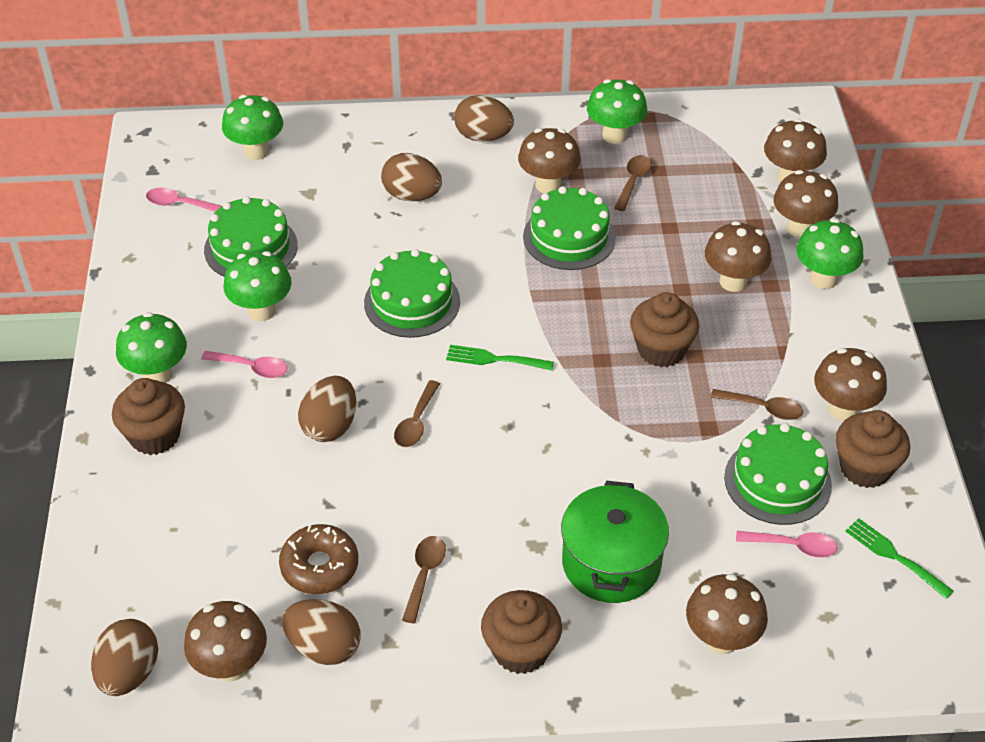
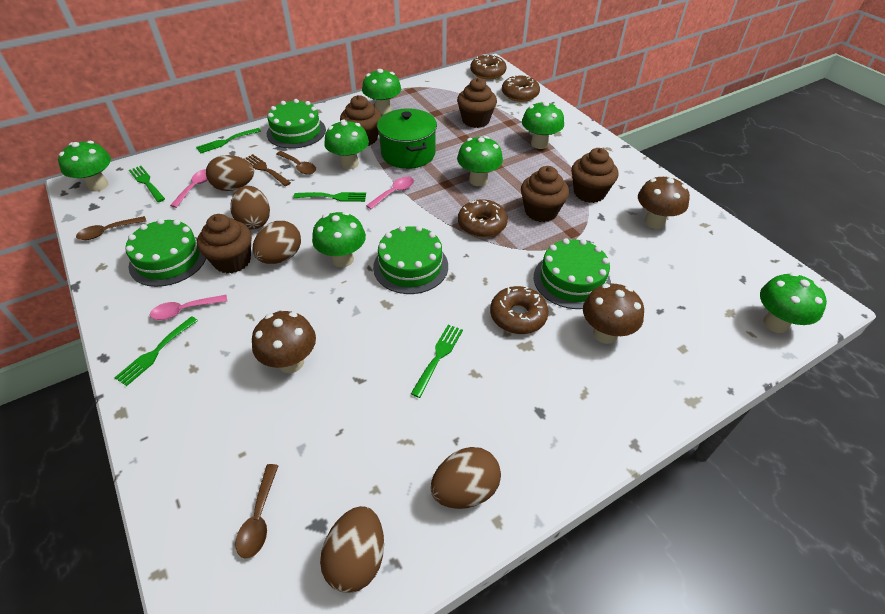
brown cupcake: 4 -> 5
brown donut: 1 -> 4
brown fork: 0 -> 1
brown mushroom: 7 -> 3
brown spoon: 4 -> 3
green fork: 2 -> 5
green mushroom: 5 -> 7

